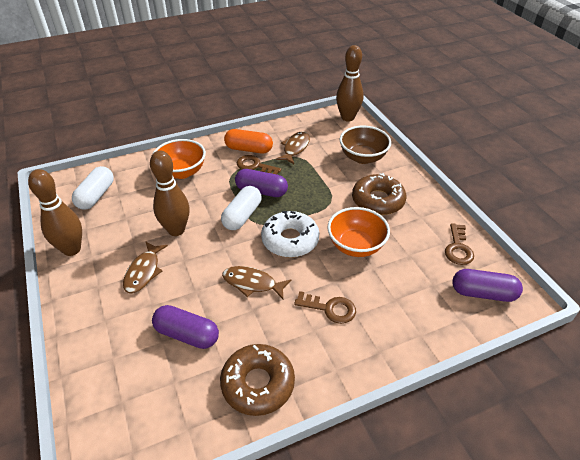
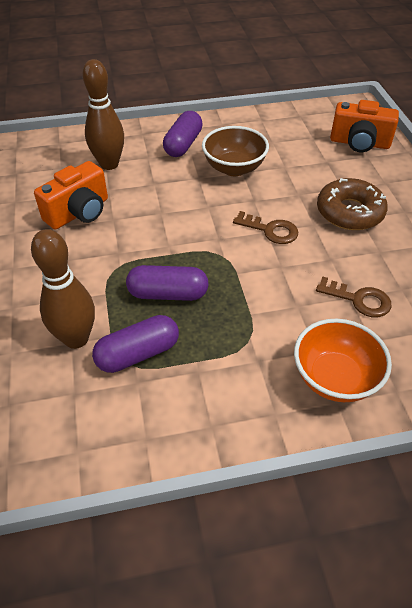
brown bowling pin: 3 -> 2
brown donut: 2 -> 1
brown fish: 3 -> 0
brown key: 3 -> 2
orange bowl: 2 -> 1
orange camera: 0 -> 2
orange capsule: 1 -> 0
white capsule: 2 -> 0
white donut: 1 -> 0

